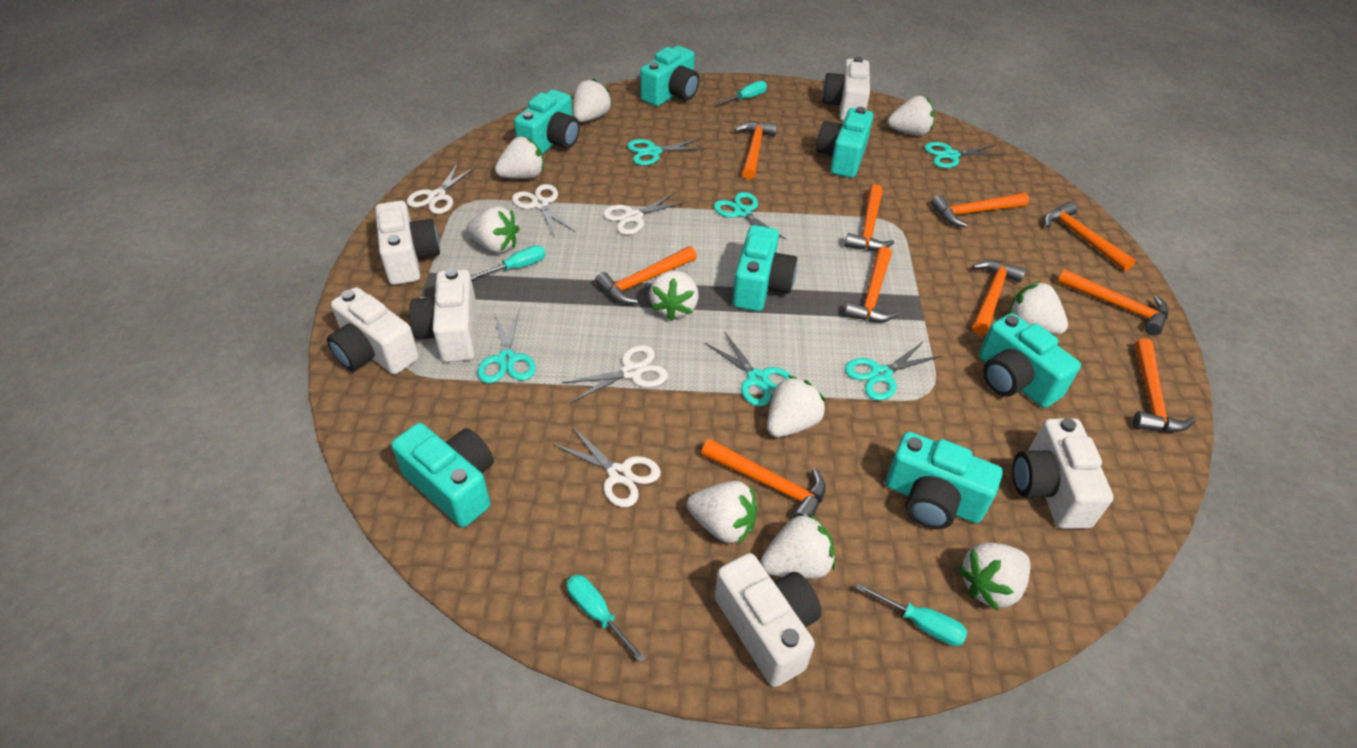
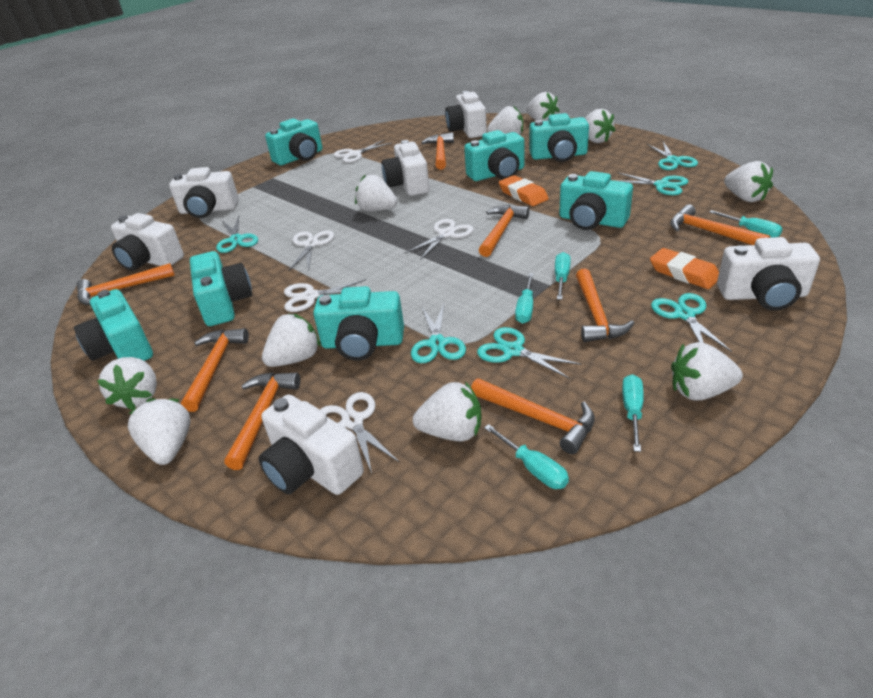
orange eraser: 0 -> 2
orange hammer: 10 -> 8
turquoise screwdriver: 4 -> 5

